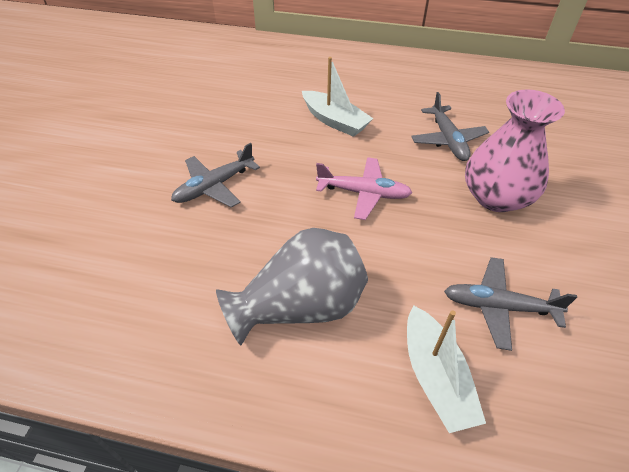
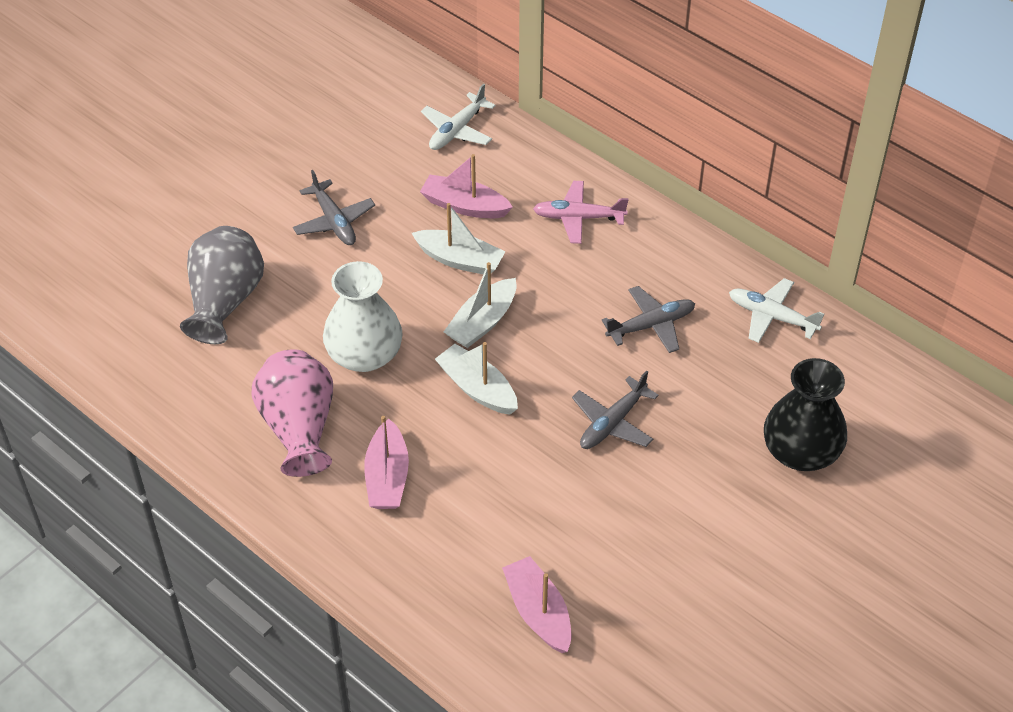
black vase: 0 -> 1
pink boat: 0 -> 3
white boat: 2 -> 3
white plane: 0 -> 2
white vase: 0 -> 1

